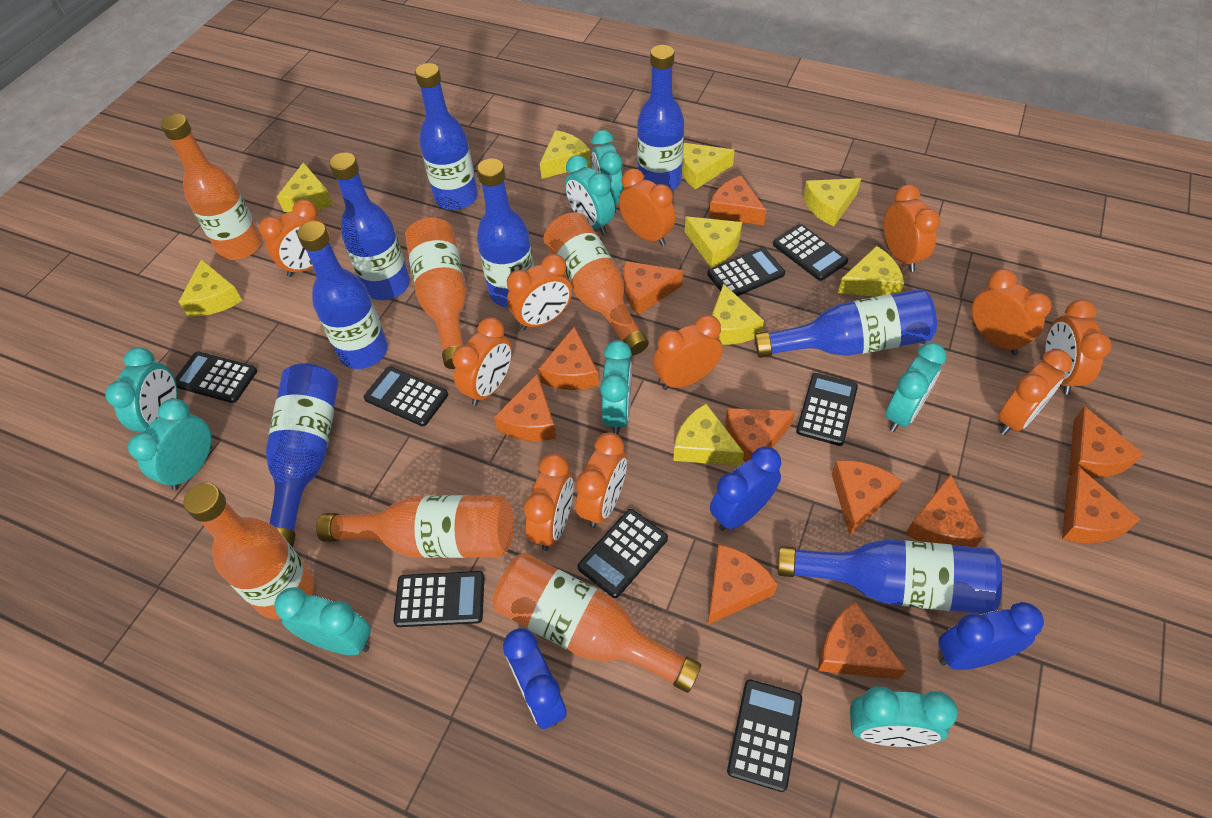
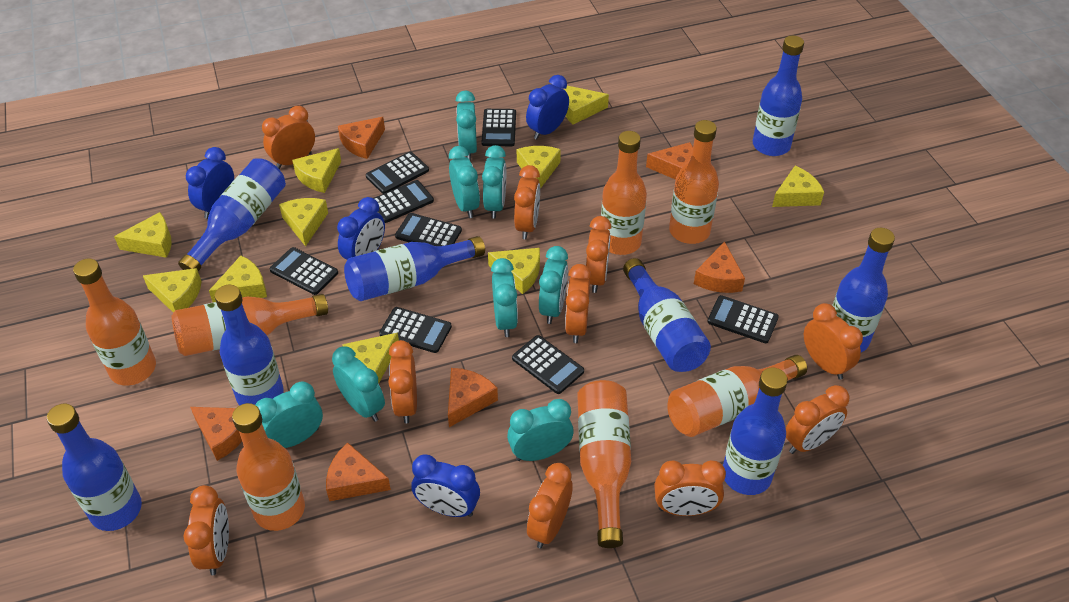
blue clock: 3 -> 4
orange bottle: 6 -> 7
orange cheese: 11 -> 6
orange clock: 11 -> 10
yellow cheese: 9 -> 10

